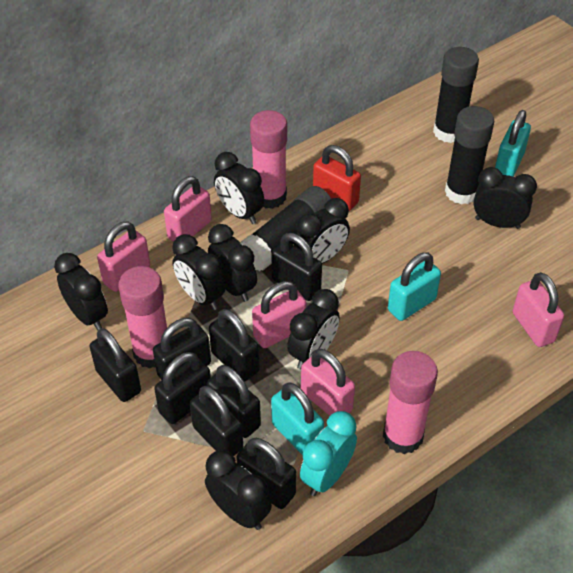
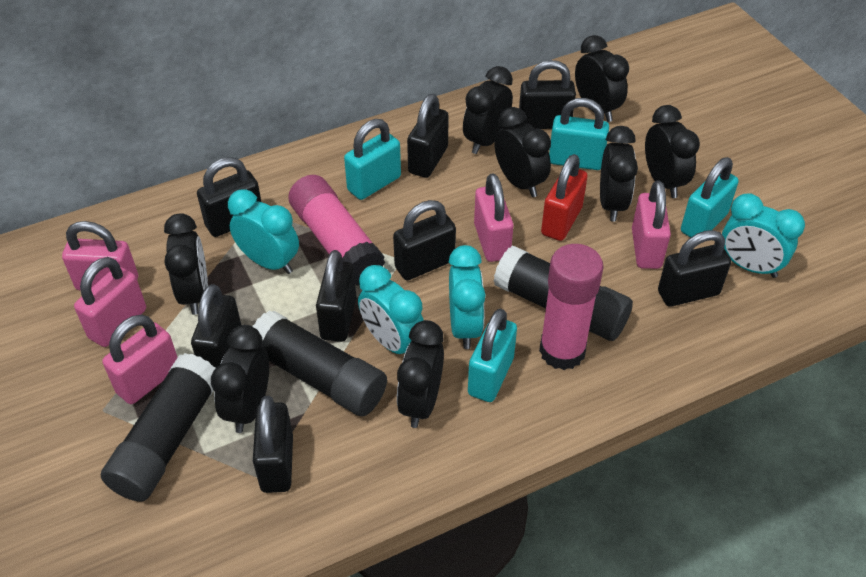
pink glue stick: 3 -> 2
turquoise clock: 1 -> 4
turquoise padlock: 3 -> 4

